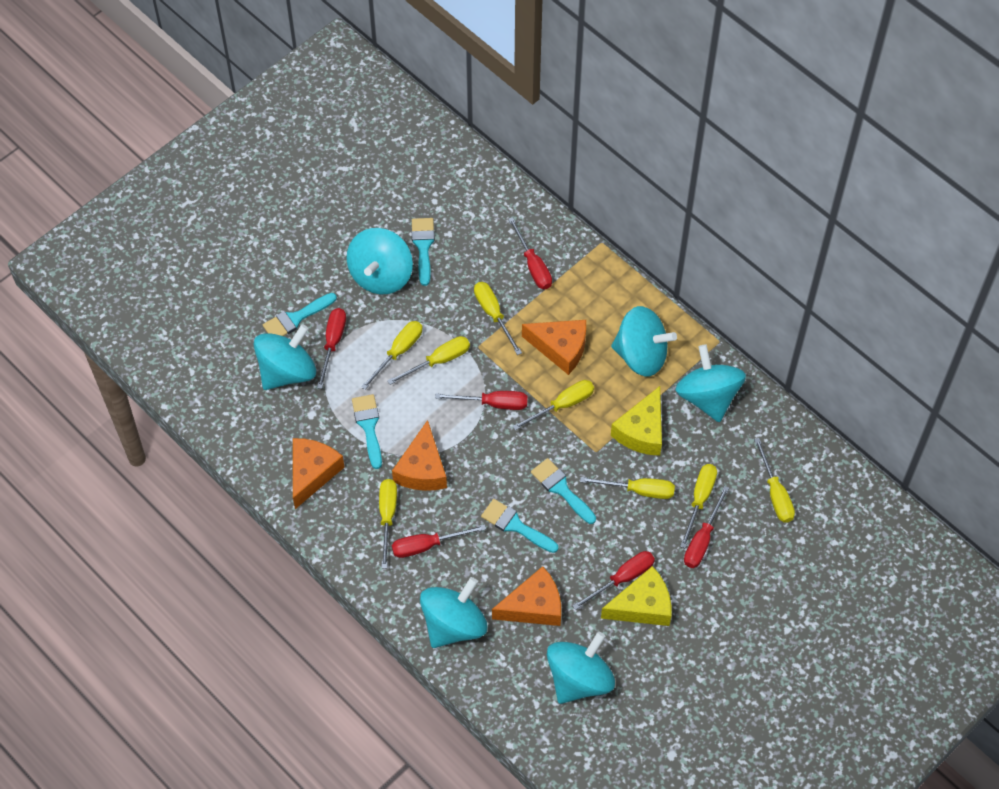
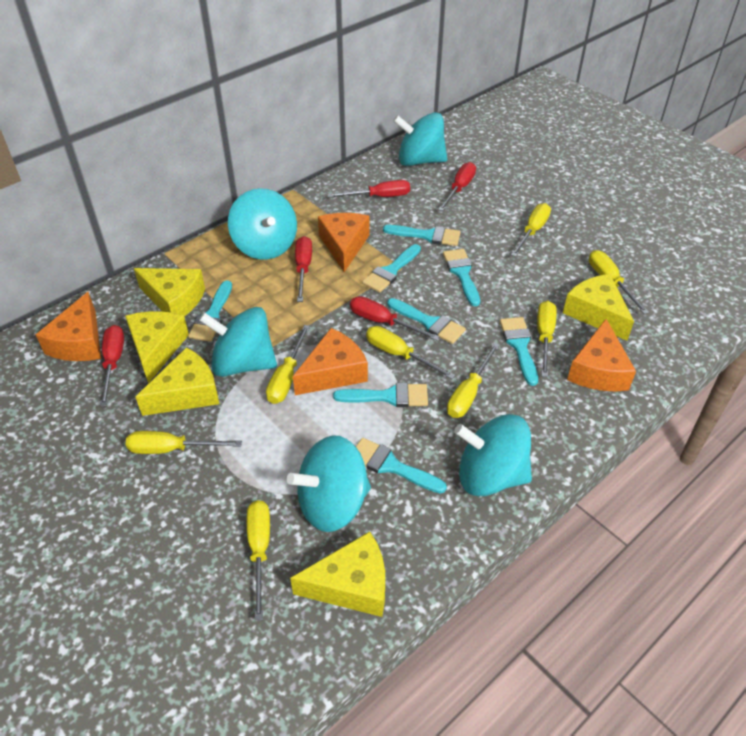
red screwdriver: 6 -> 5
turquoise brush: 5 -> 8
turquoise spinning top: 6 -> 5
yellow cheese: 2 -> 5

